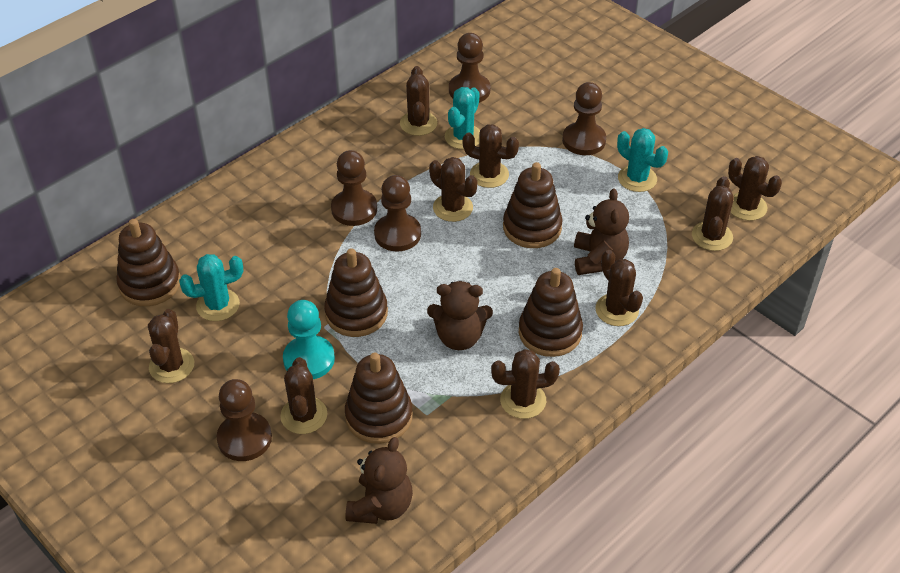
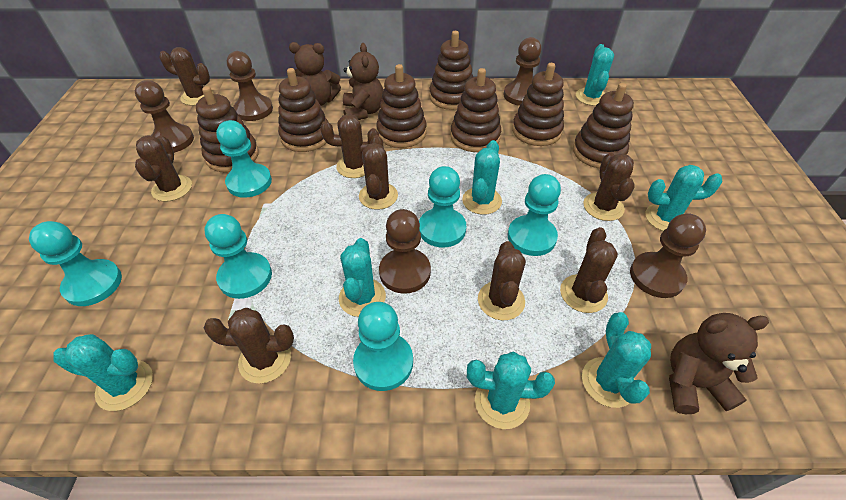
brown cactus: 9 -> 8
brown stacking toy: 5 -> 7
turquoise cactus: 3 -> 7
turquoise pawn: 1 -> 6

